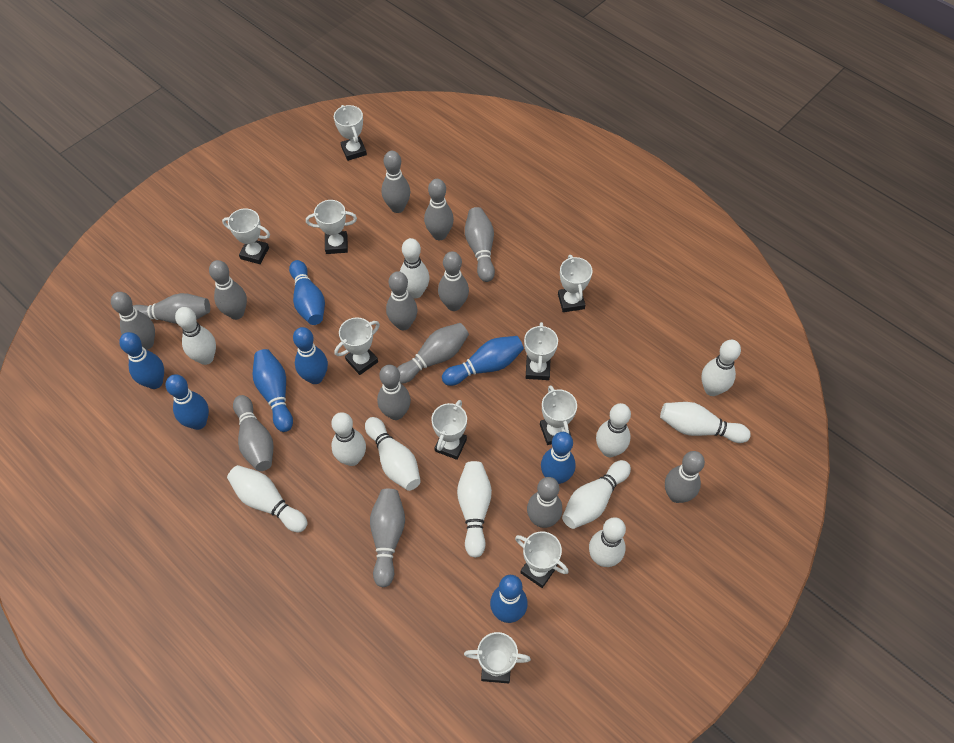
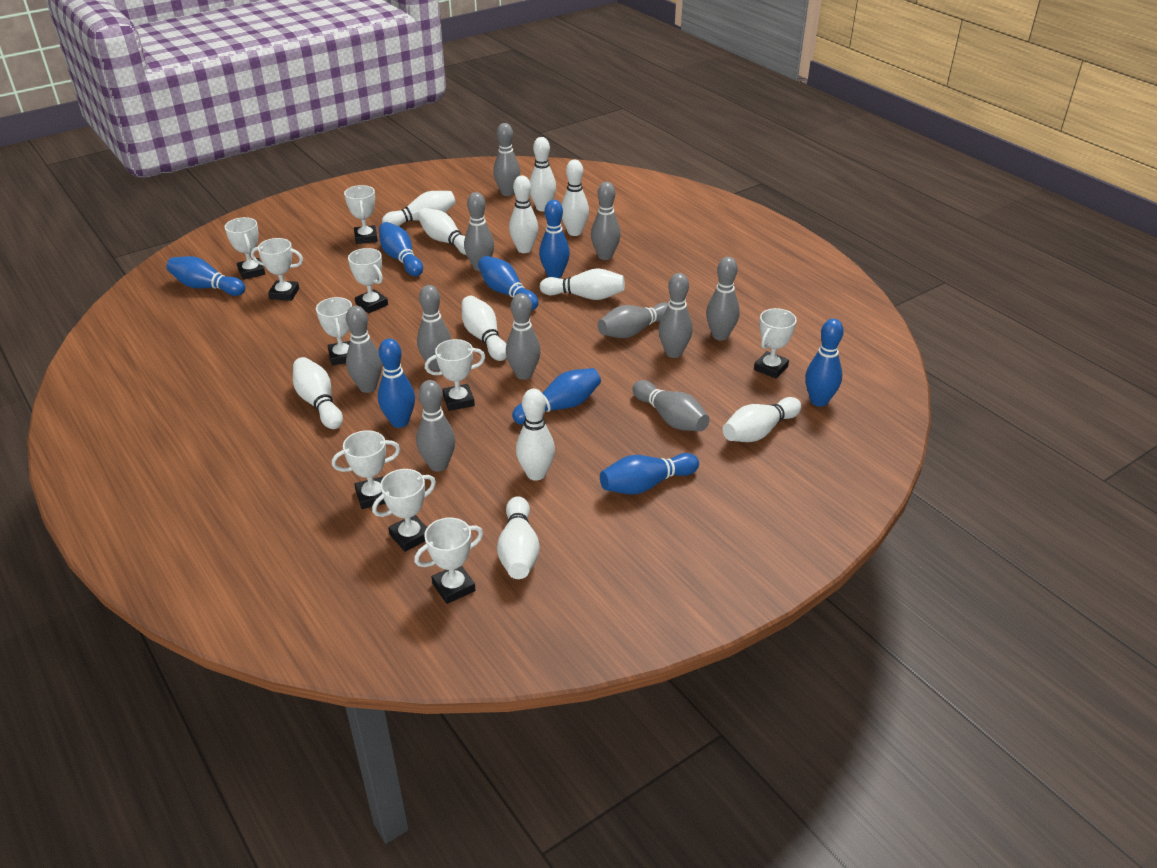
grey bowling pin: 14 -> 11

